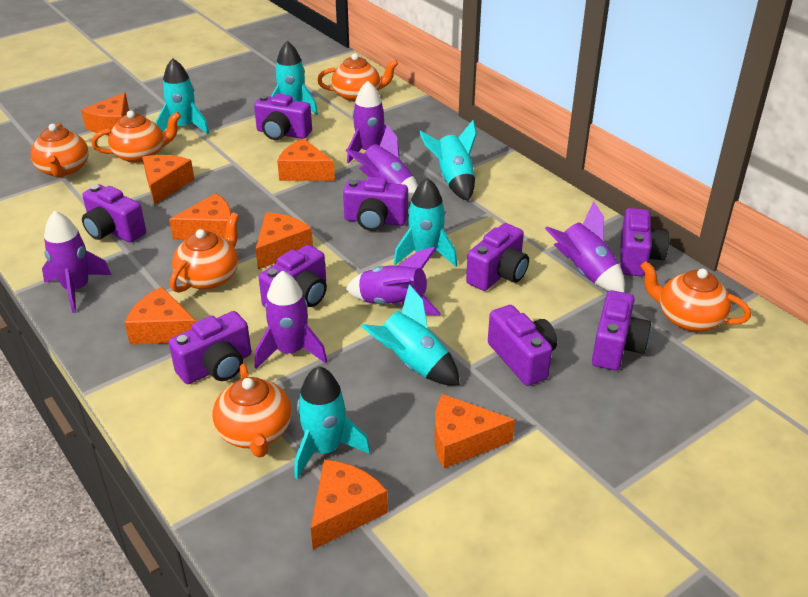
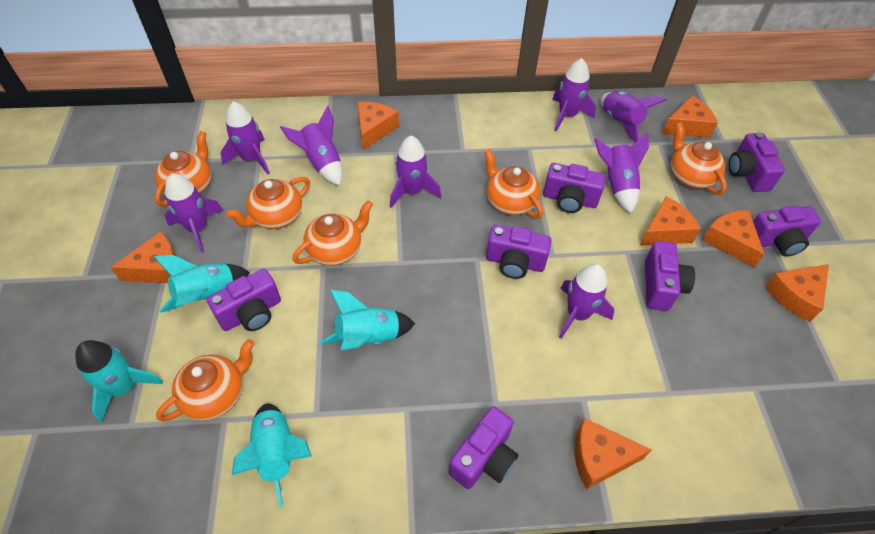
orange cheese: 8 -> 7
purple camera: 9 -> 7
purple rocket: 6 -> 8
turquoise rocket: 6 -> 4

